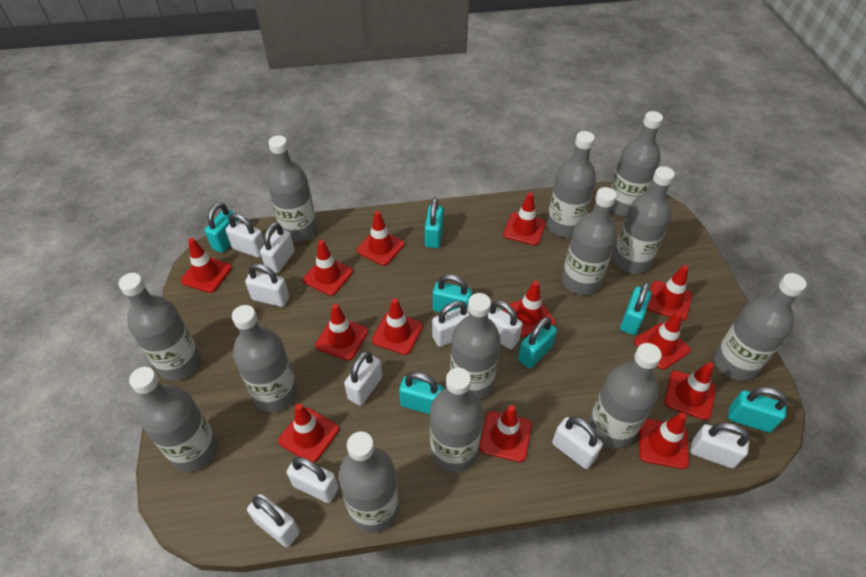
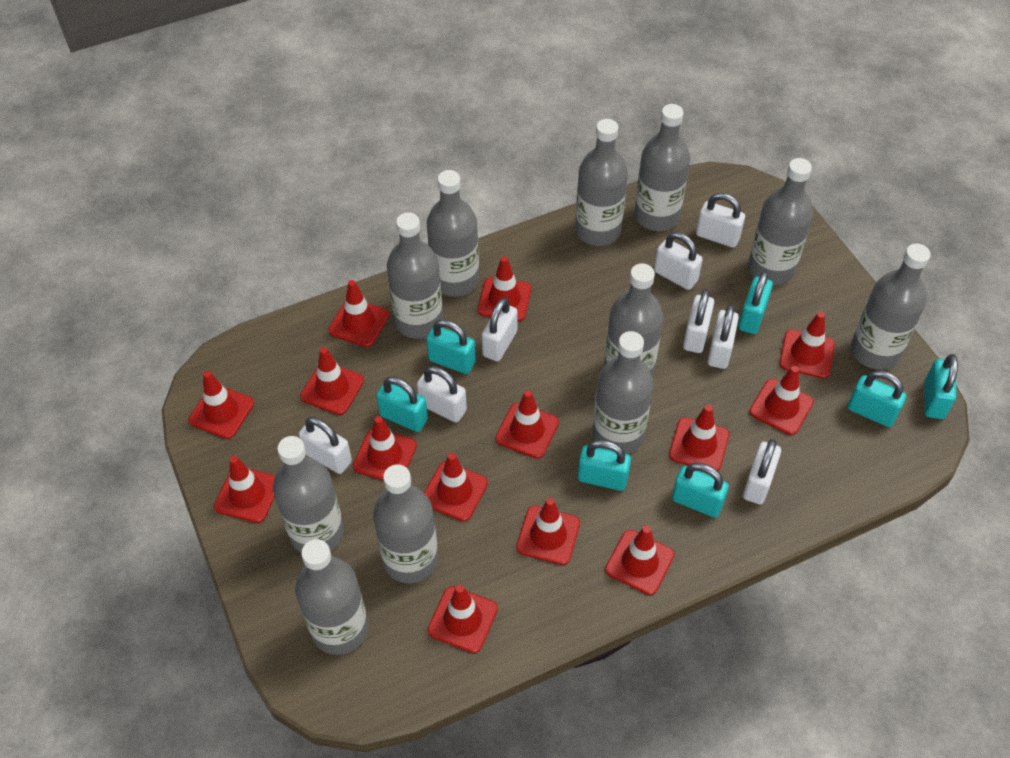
grey bottle: 13 -> 11
red traffic cone: 13 -> 14
white padlock: 10 -> 8

